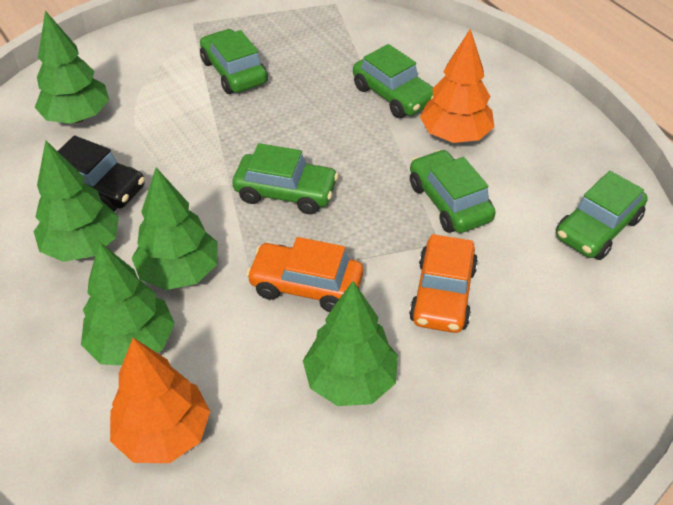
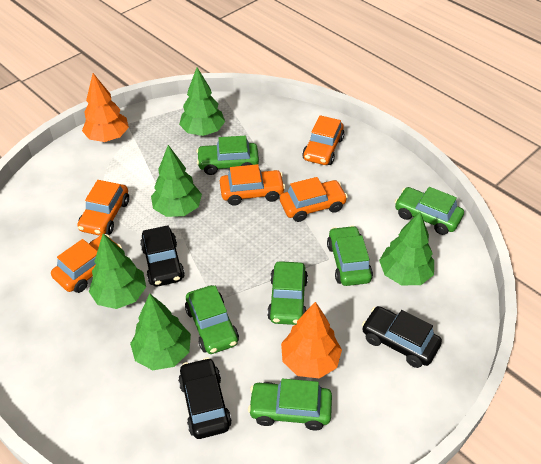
black car: 1 -> 3
green car: 5 -> 6
orange car: 2 -> 5

